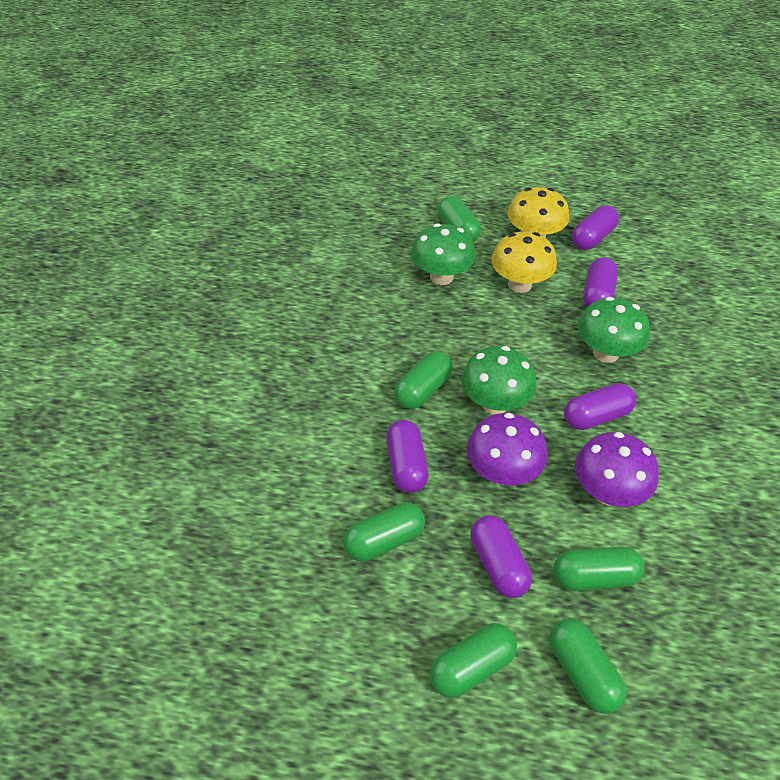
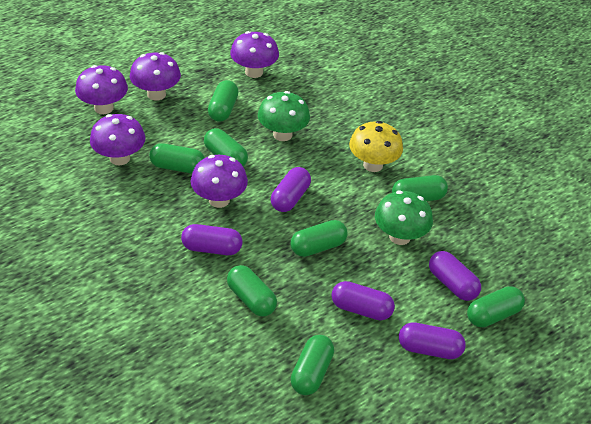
green capsule: 6 -> 8
green mushroom: 3 -> 2
purple mushroom: 2 -> 5
yellow mushroom: 2 -> 1

